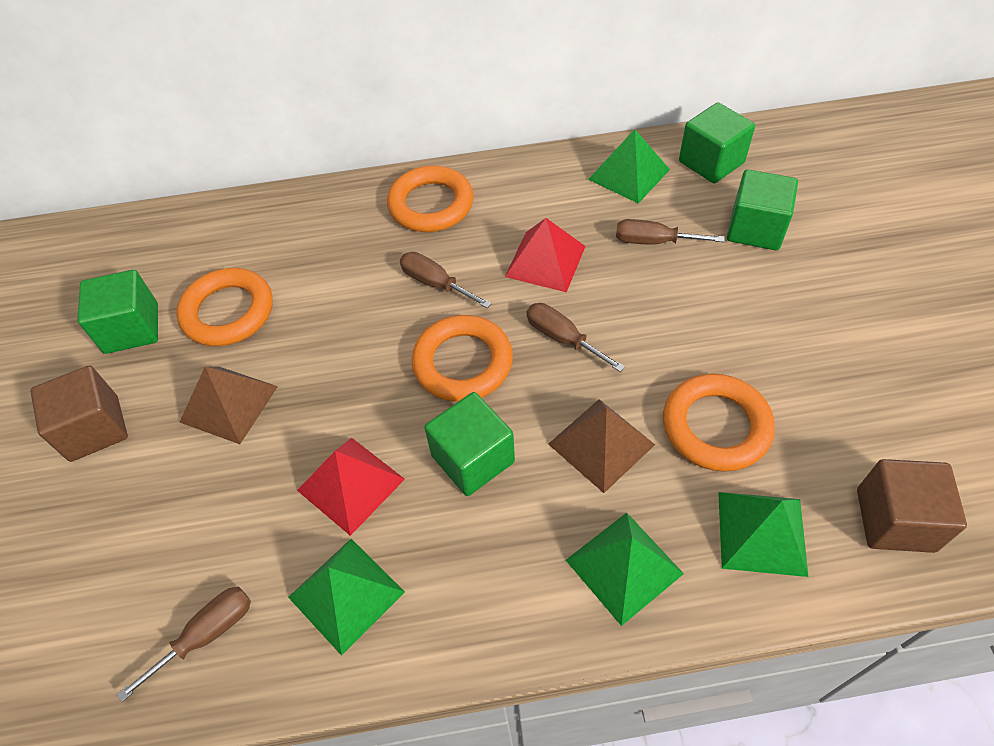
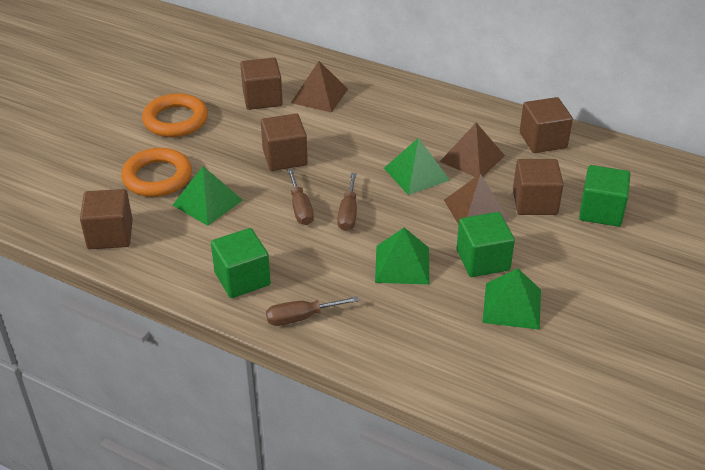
brown cube: 2 -> 5
brown pyramid: 2 -> 3
brown screwdriver: 4 -> 3
green cube: 4 -> 3
orange ring: 4 -> 2
red pyramid: 2 -> 0

